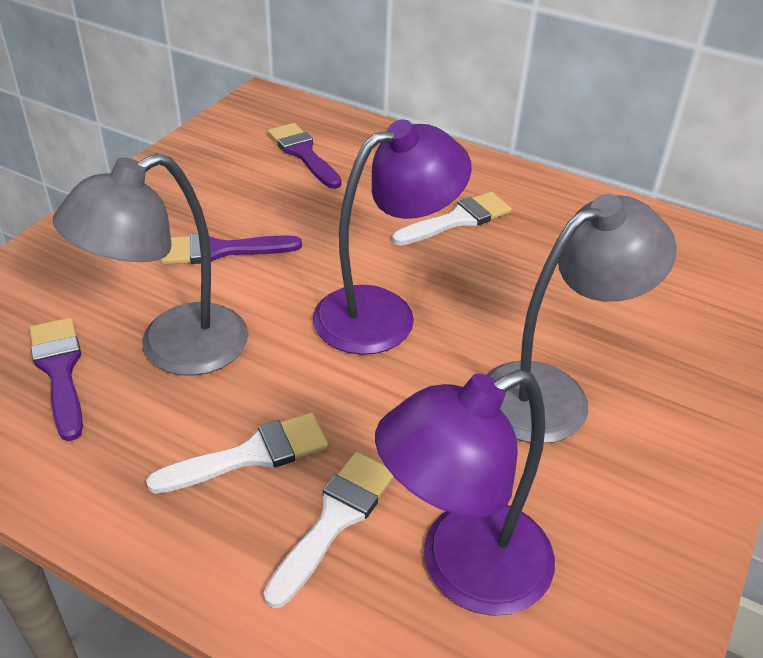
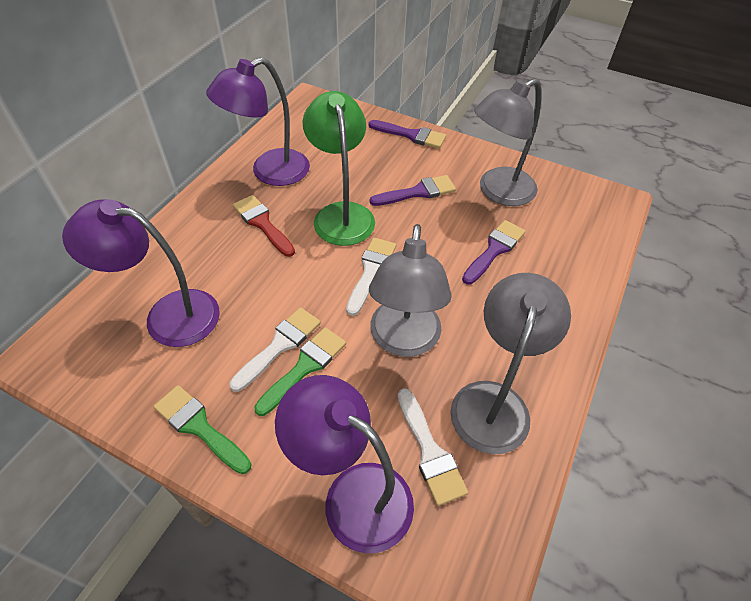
green brush: 0 -> 2
green lamp: 0 -> 1
grey lamp: 2 -> 3
purple lamp: 2 -> 3
red brush: 0 -> 1

